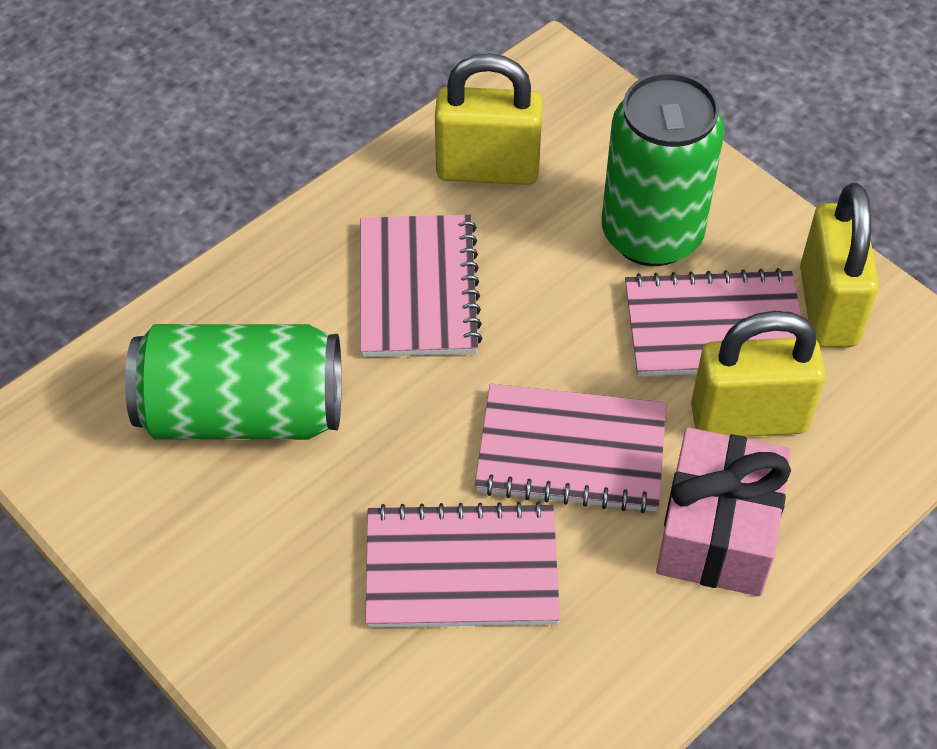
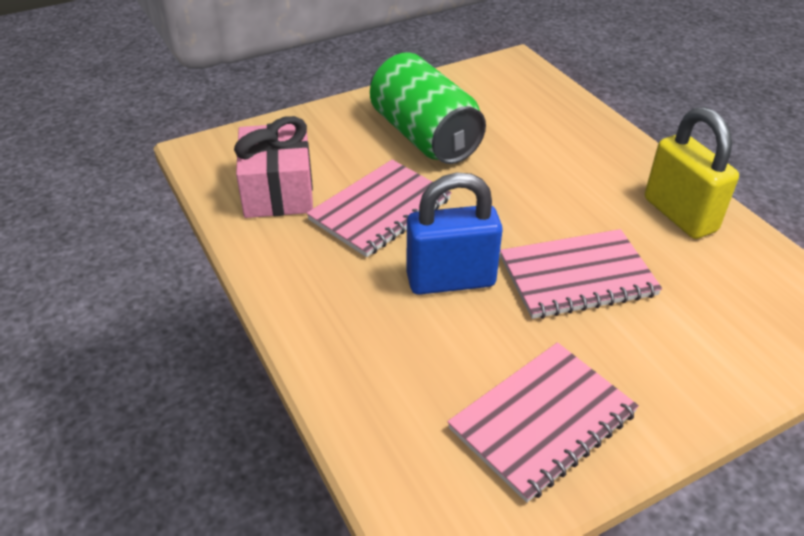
blue padlock: 0 -> 1
green can: 2 -> 1
pink notebook: 4 -> 3
yellow padlock: 3 -> 1

